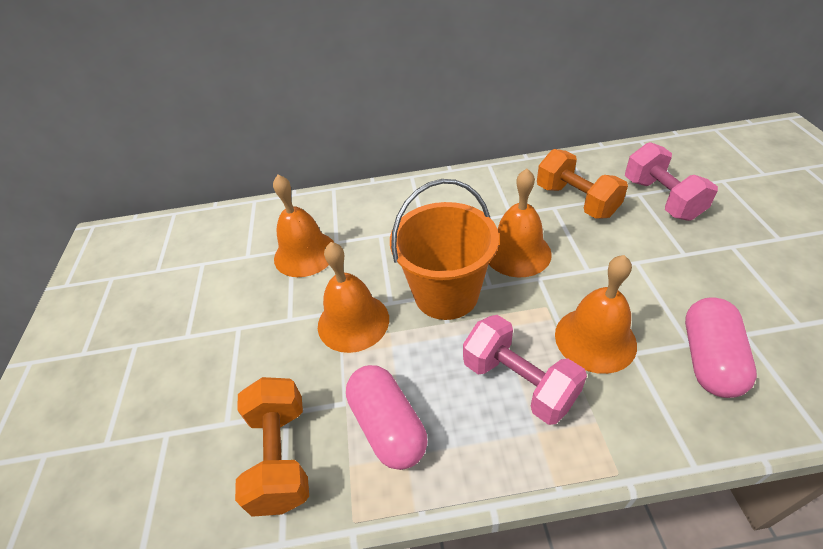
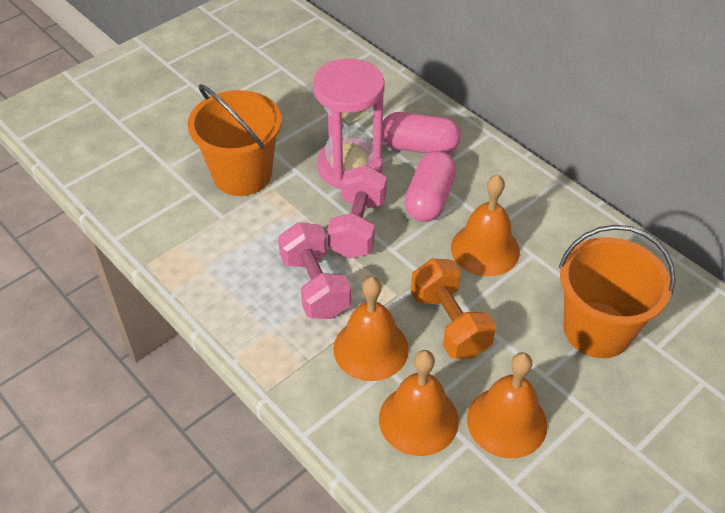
orange bucket: 1 -> 2
orange dumbbell: 2 -> 1
pink hourglass: 0 -> 1

